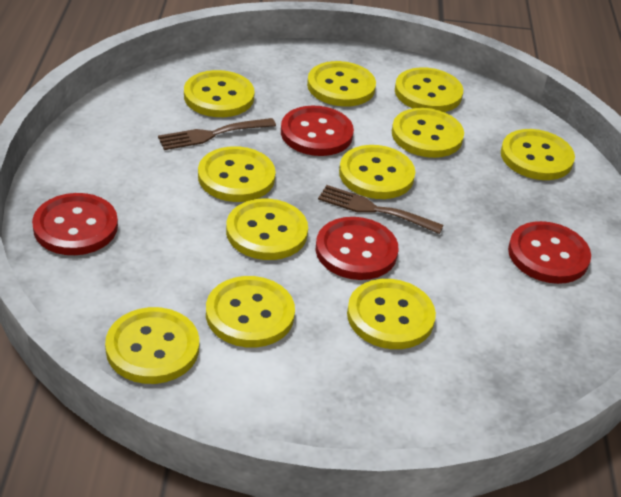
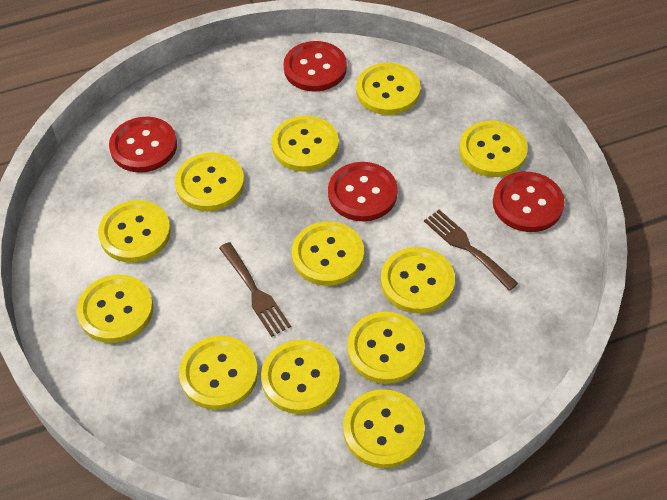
yellow button: 11 -> 12

